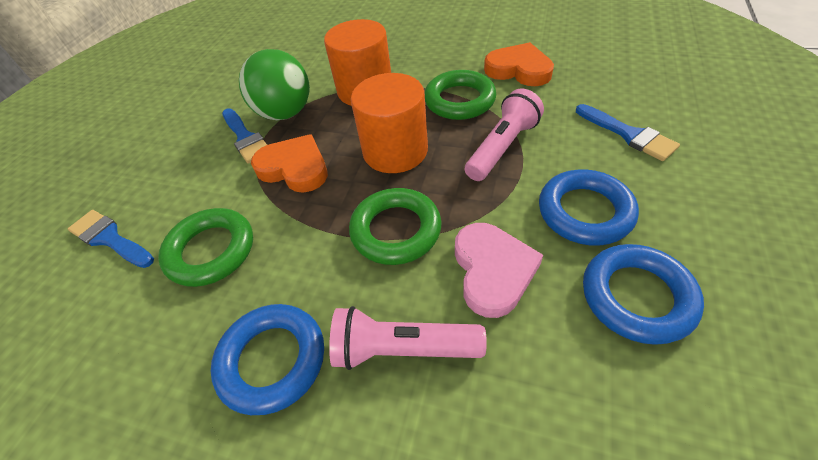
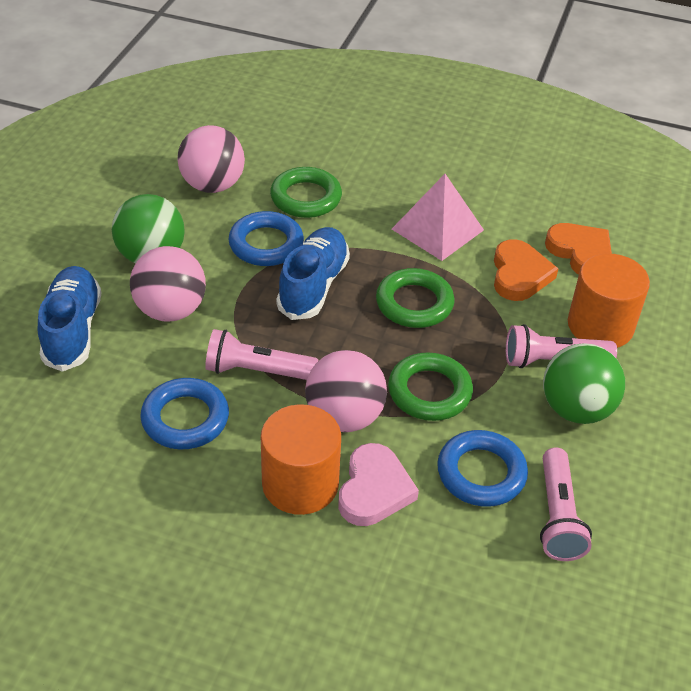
blue brush: 3 -> 0
blue shoe: 0 -> 2
green ball: 1 -> 2
pink ball: 0 -> 3
pink flashlight: 2 -> 3
pink pyramid: 0 -> 1

